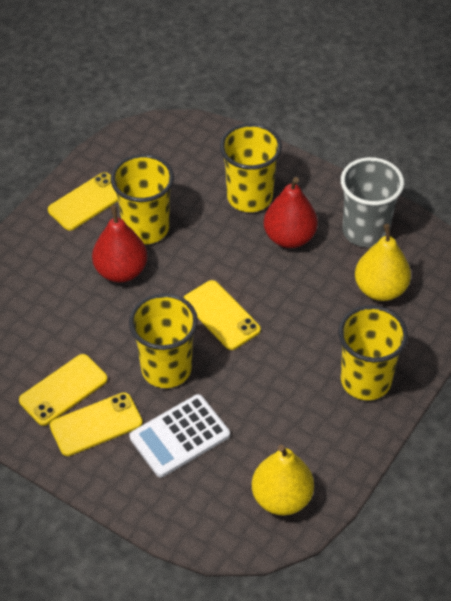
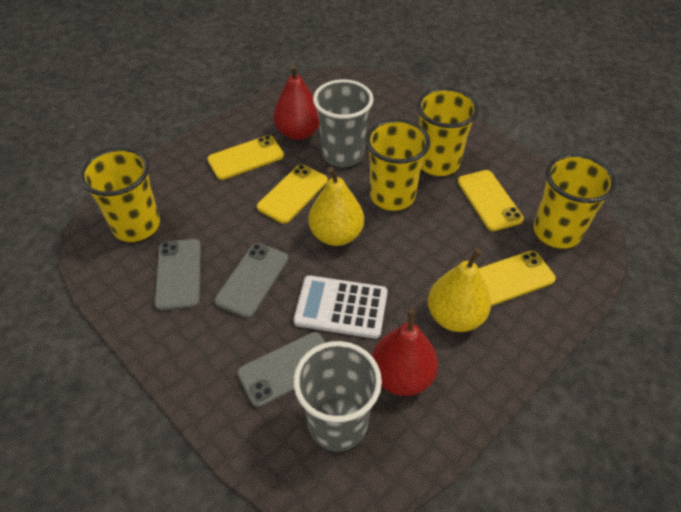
grey cup: 1 -> 2
grey phone: 0 -> 3

